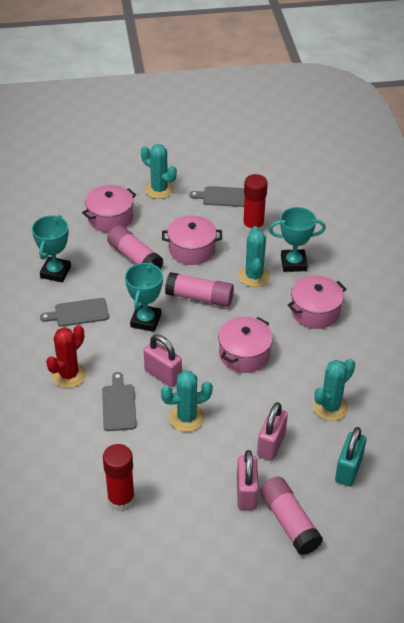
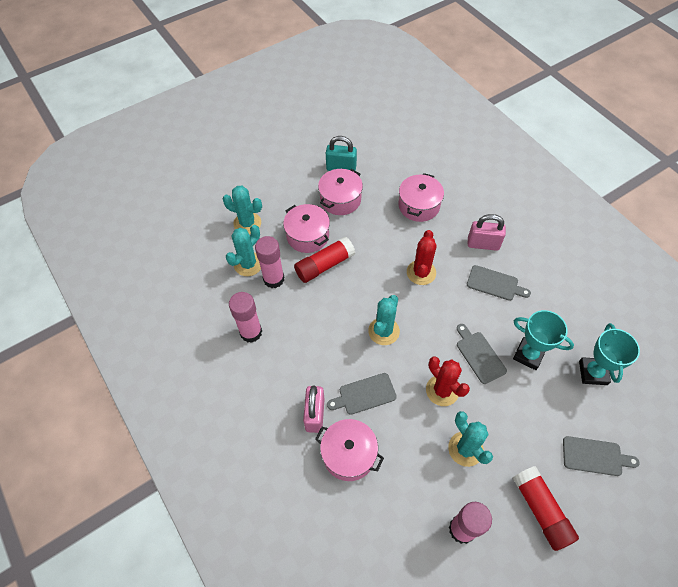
grey cutting board: 3 -> 4
pink padlock: 3 -> 2
red cactus: 1 -> 2
turquoise trophy: 3 -> 2

